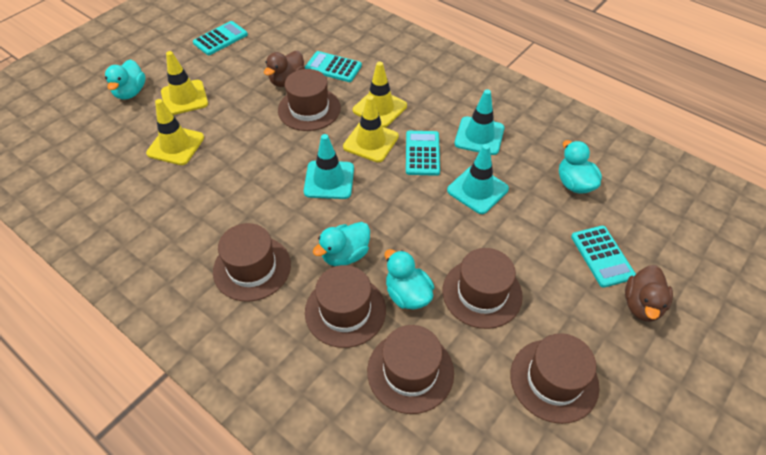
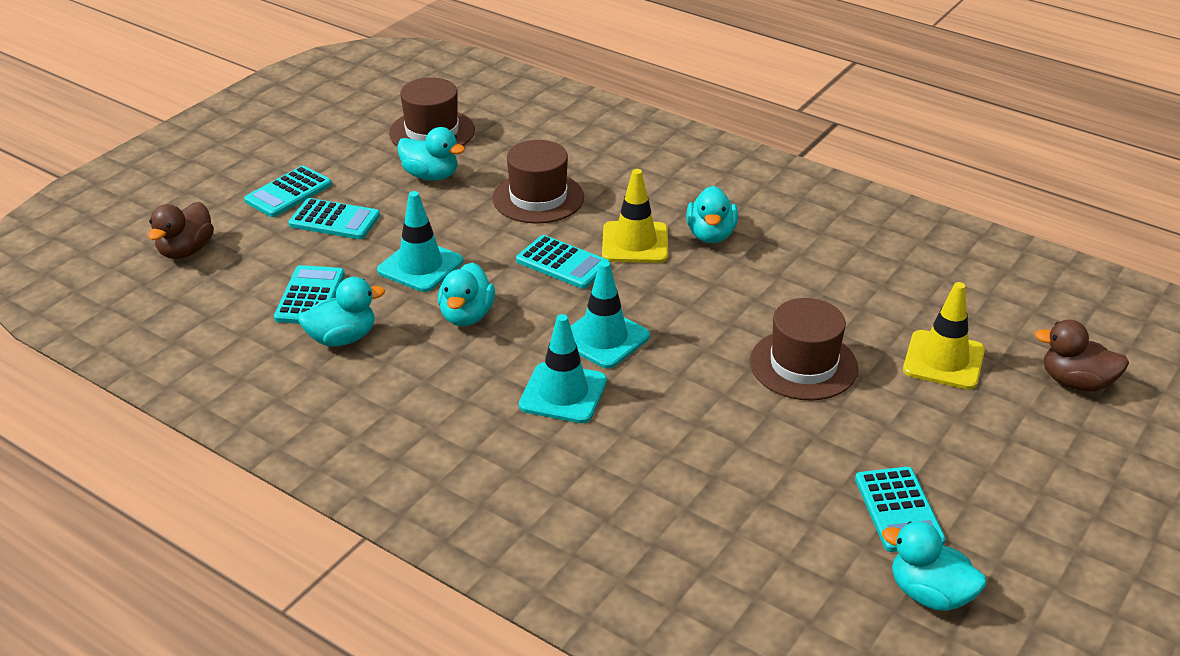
brown hat: 6 -> 3
turquoise calculator: 4 -> 5
turquoise duck: 4 -> 5
yellow traffic cone: 4 -> 2

